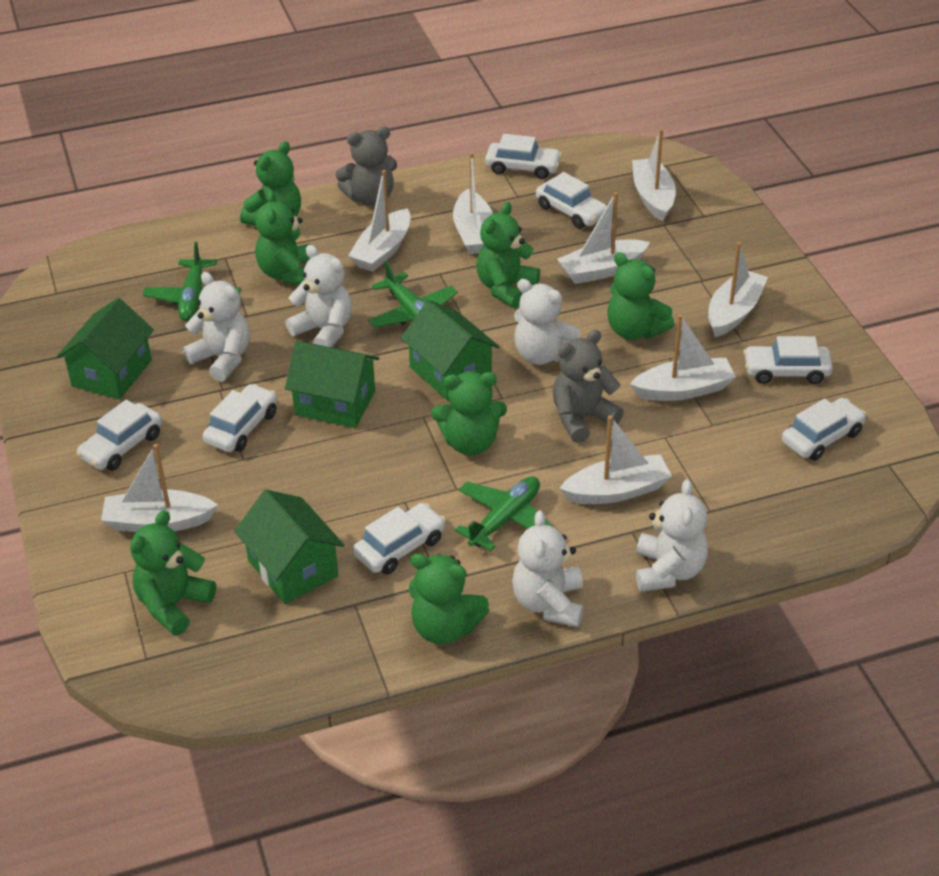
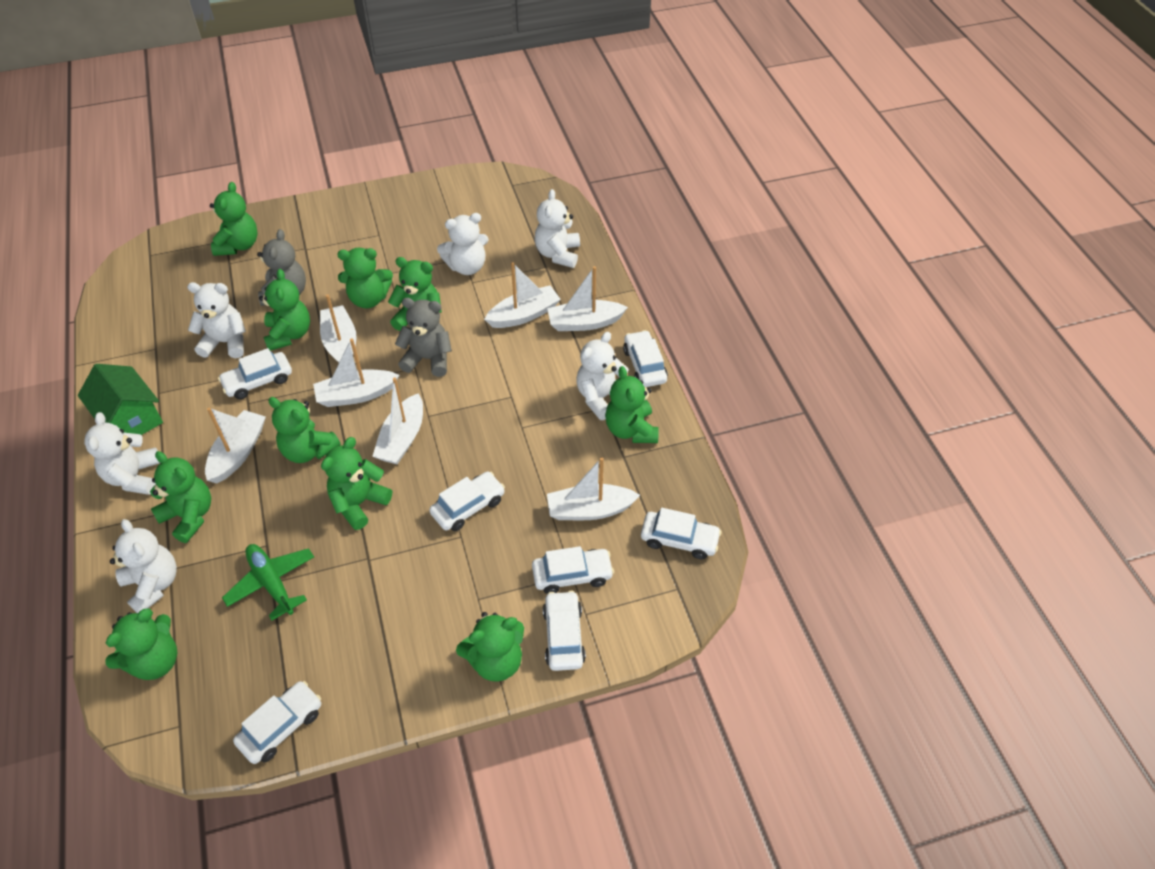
green house: 4 -> 1
green plane: 3 -> 1
green teddy bear: 7 -> 10
white boat: 8 -> 7
white teddy bear: 5 -> 6

